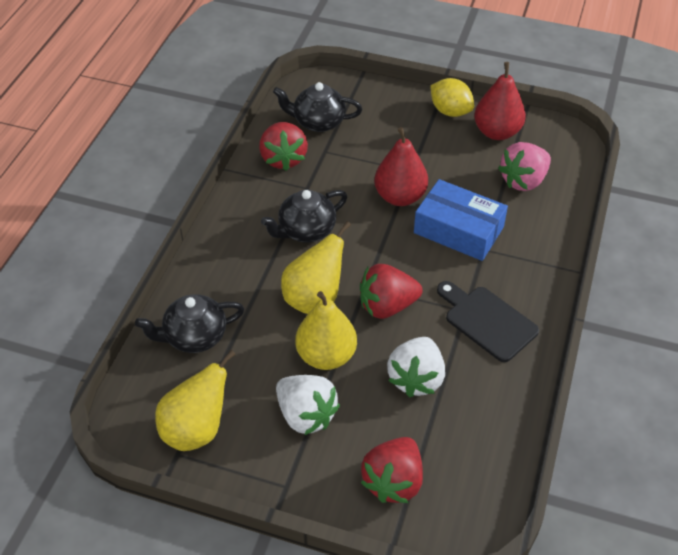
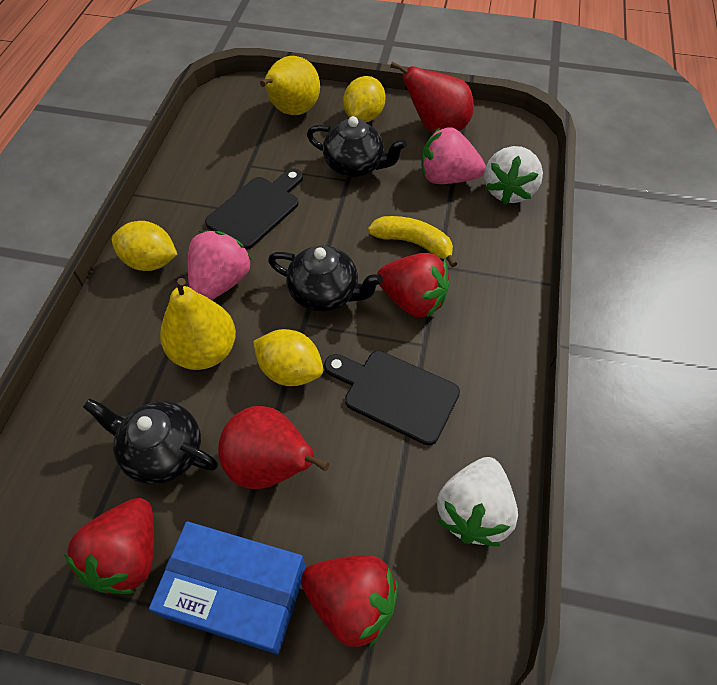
black cutting board: 1 -> 2
pink strawberry: 1 -> 2
yellow banana: 0 -> 1
yellow lemon: 1 -> 3
yellow pear: 3 -> 2

